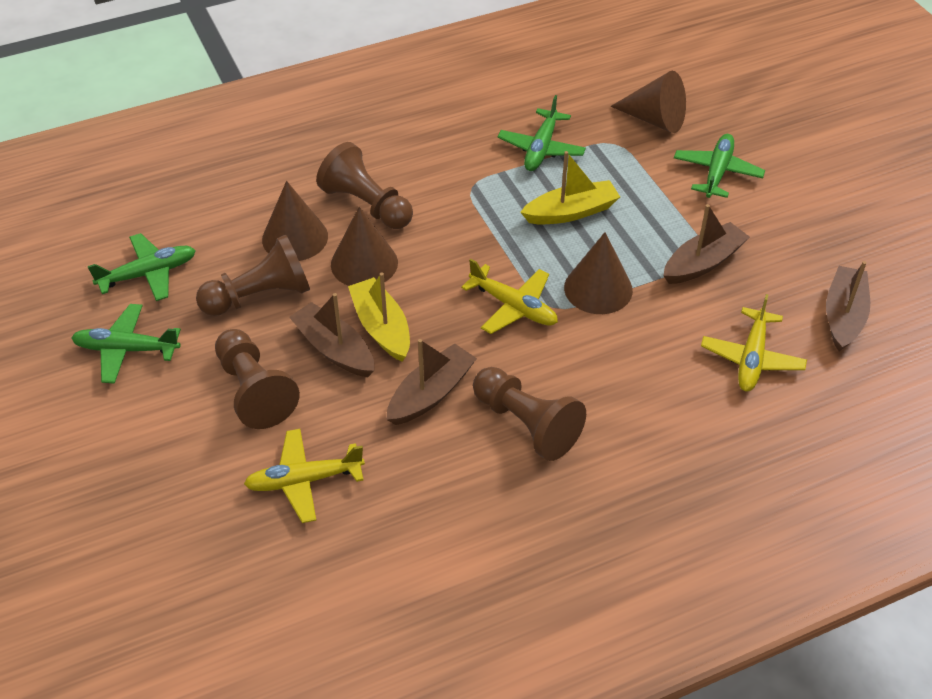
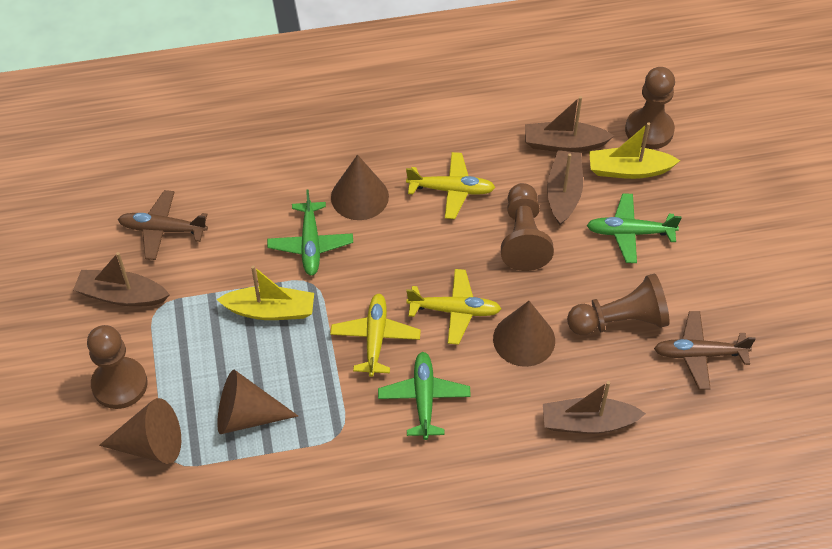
brown plane: 0 -> 2
green plane: 4 -> 3

